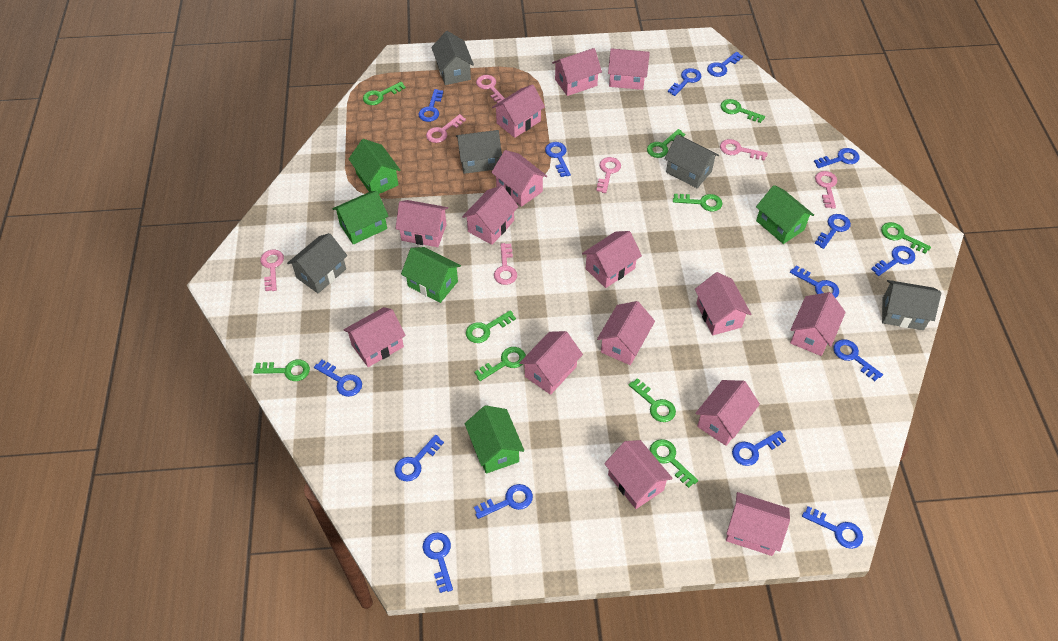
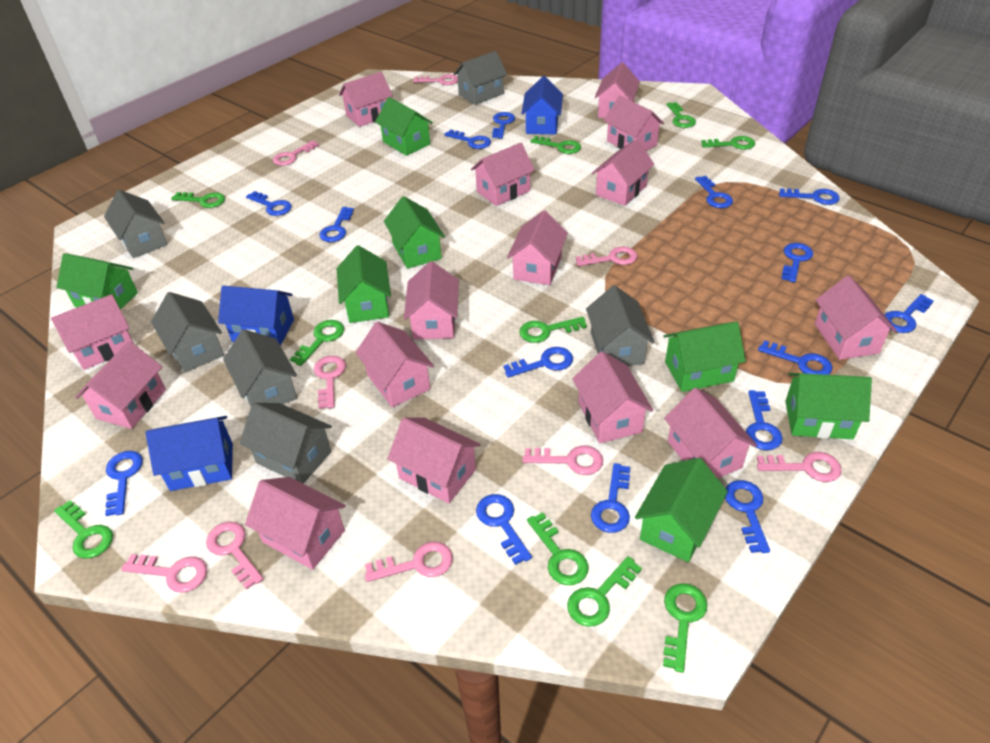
blue house: 0 -> 3
green house: 5 -> 7
grey house: 5 -> 6
pink key: 7 -> 9

